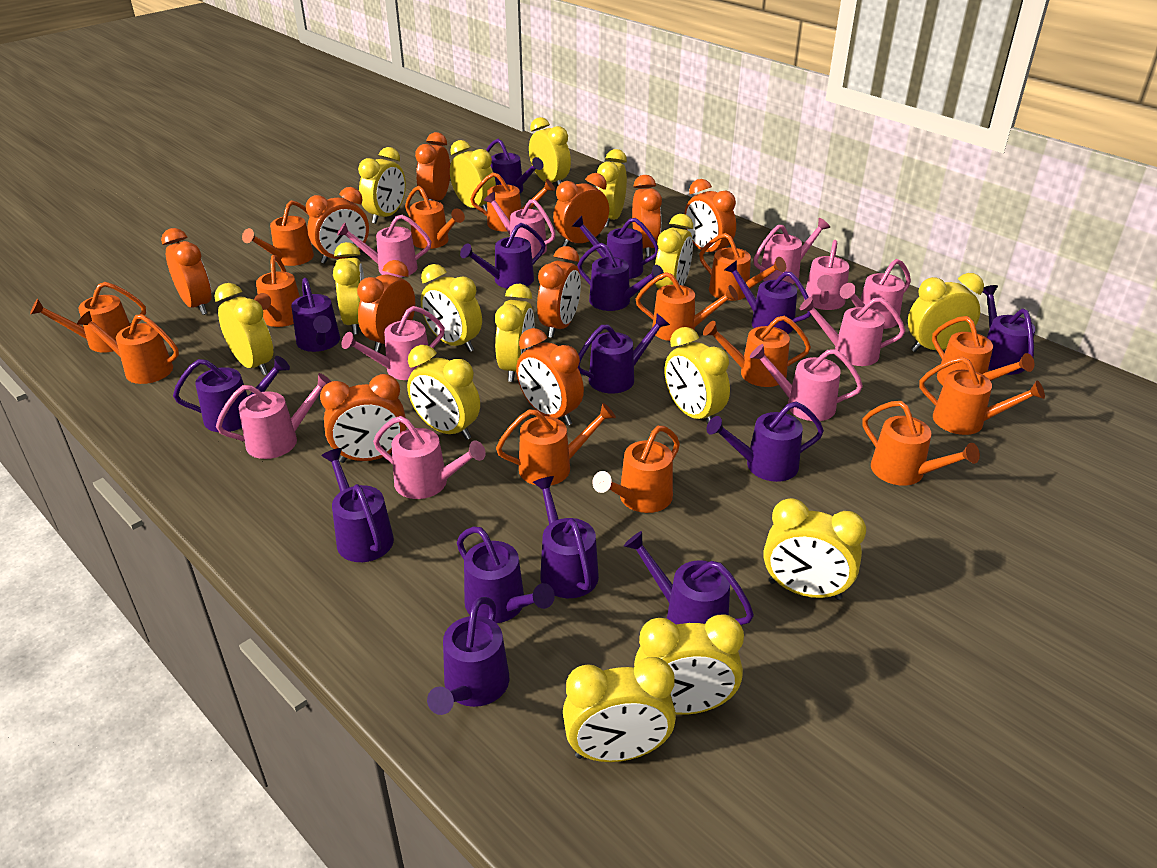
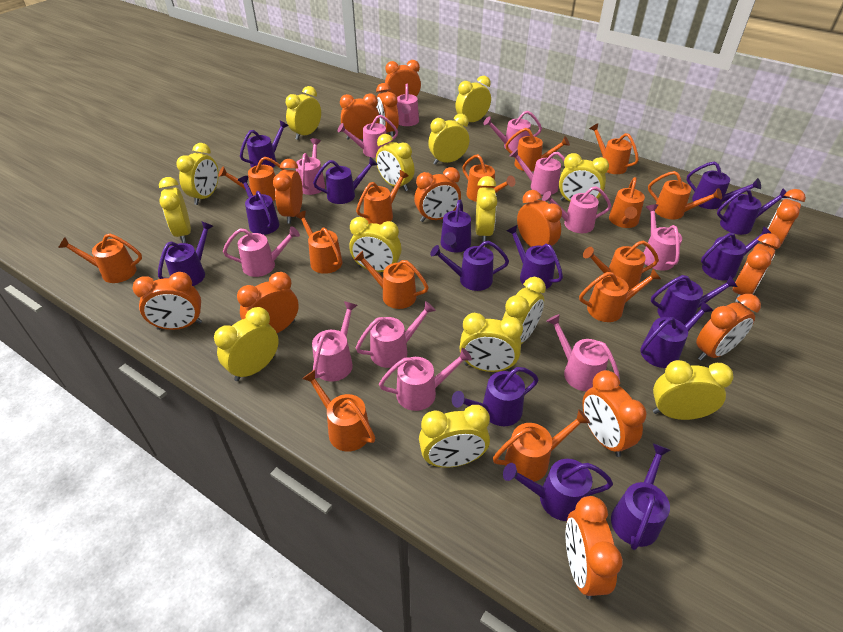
orange clock: 10 -> 13
pink watering can: 10 -> 12
yellow clock: 15 -> 14

